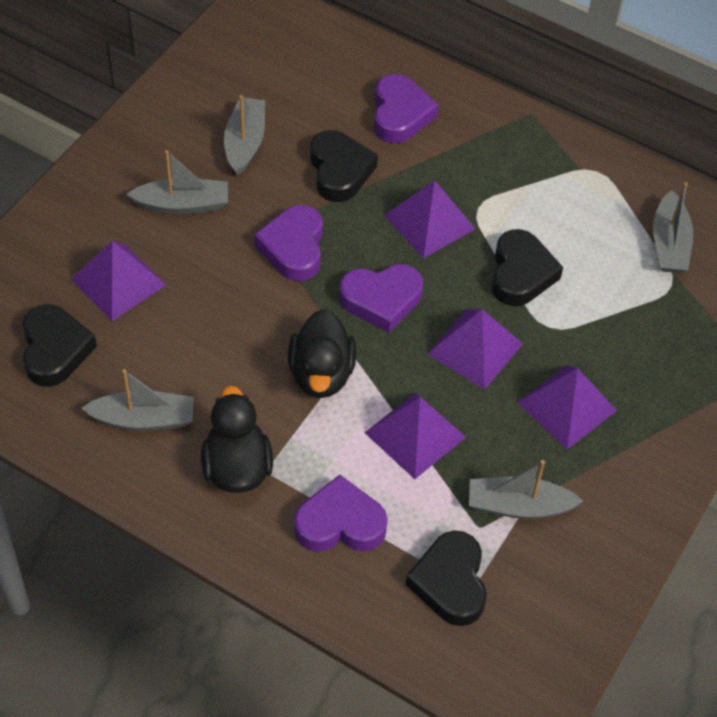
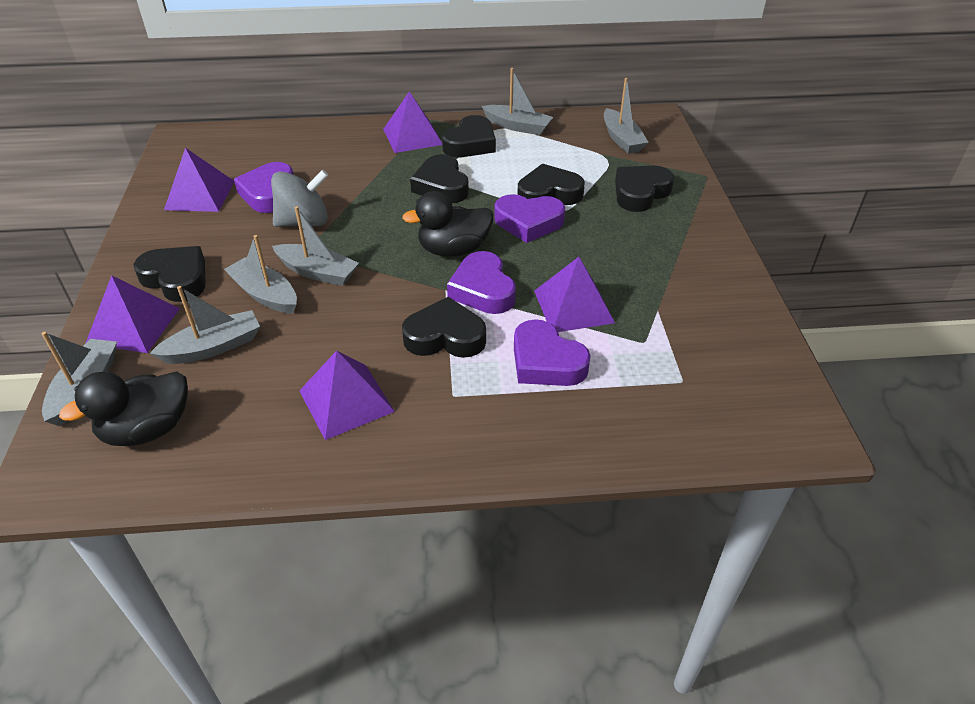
black heart: 4 -> 6
grey boat: 5 -> 6
grey spinning top: 0 -> 1

